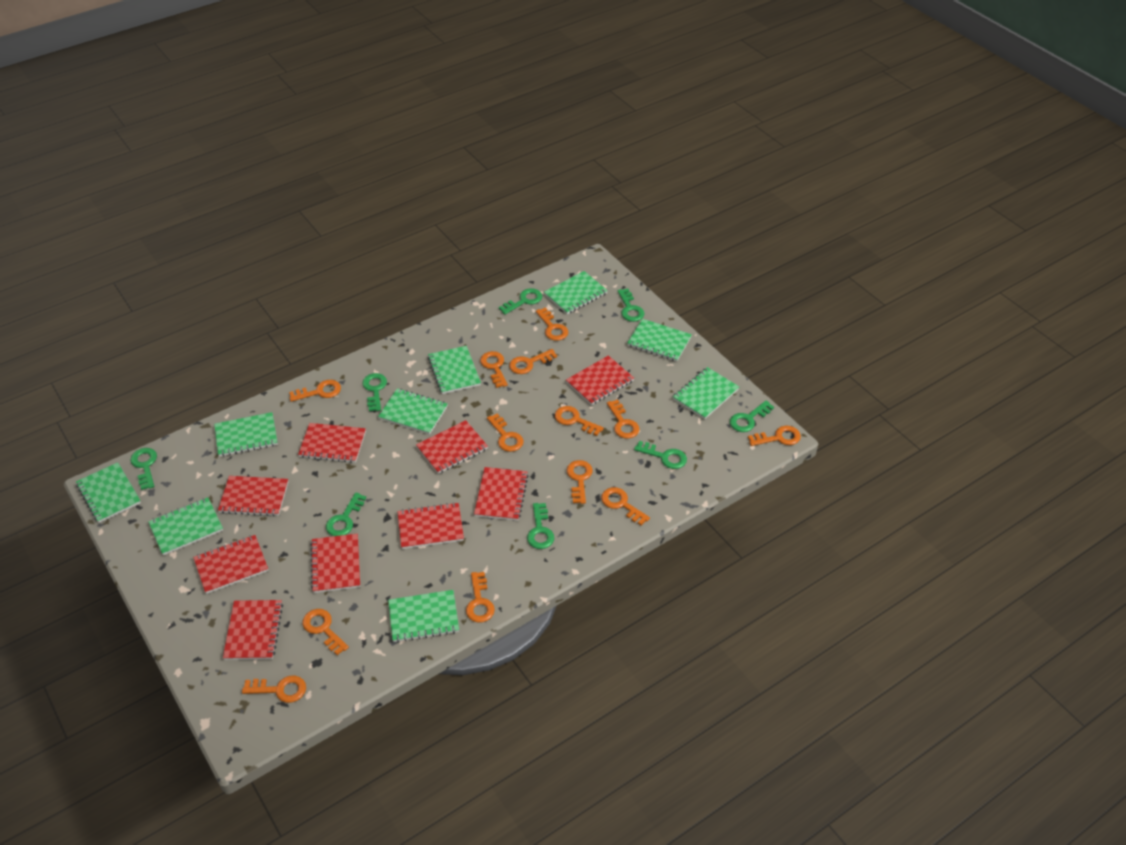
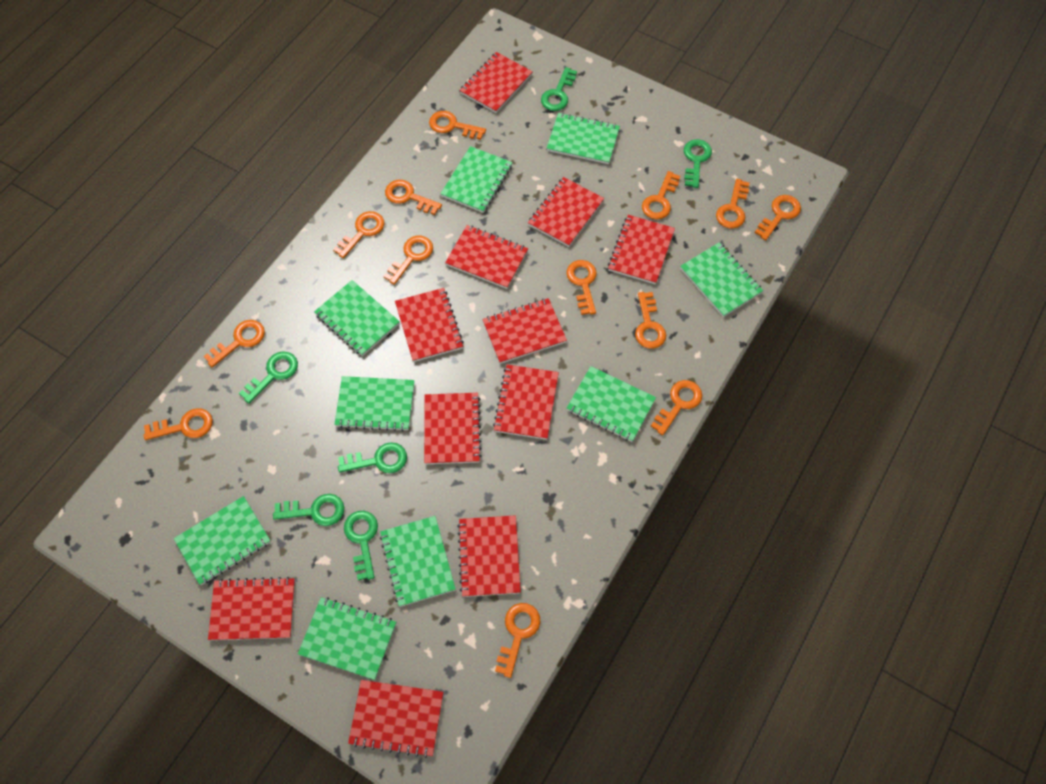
green key: 8 -> 6
red notebook: 9 -> 11

